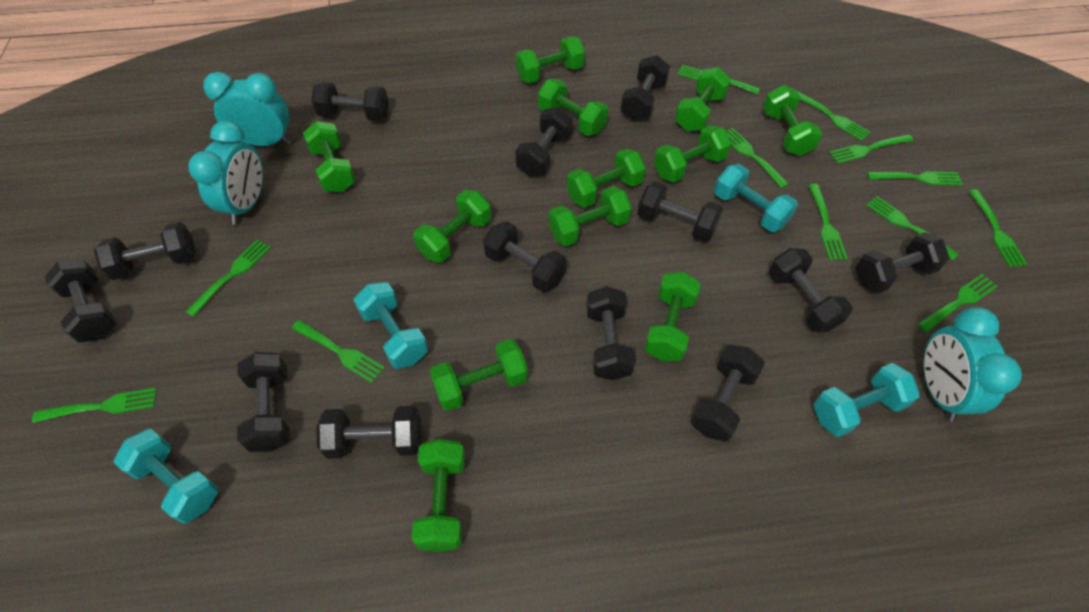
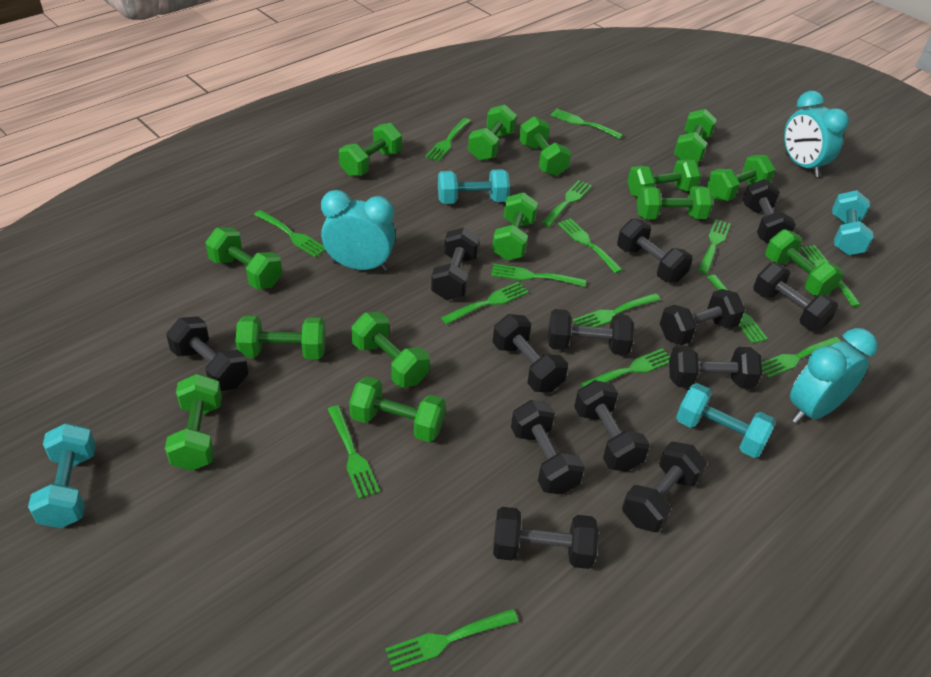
green dumbbell: 12 -> 14
green fork: 12 -> 15

